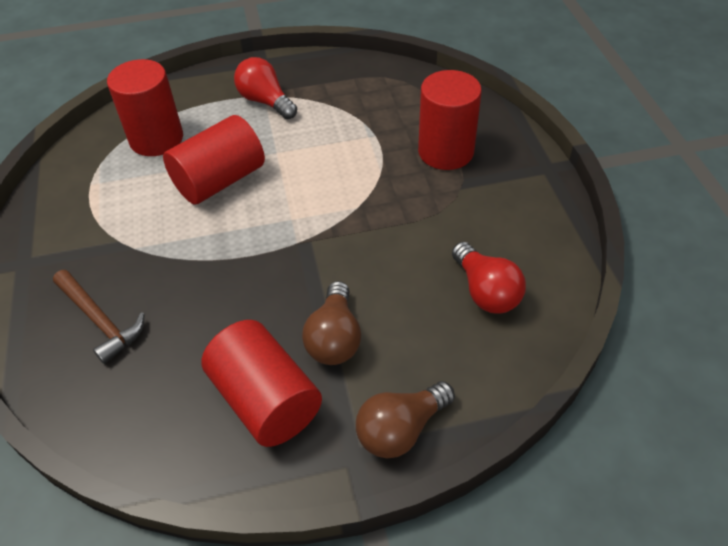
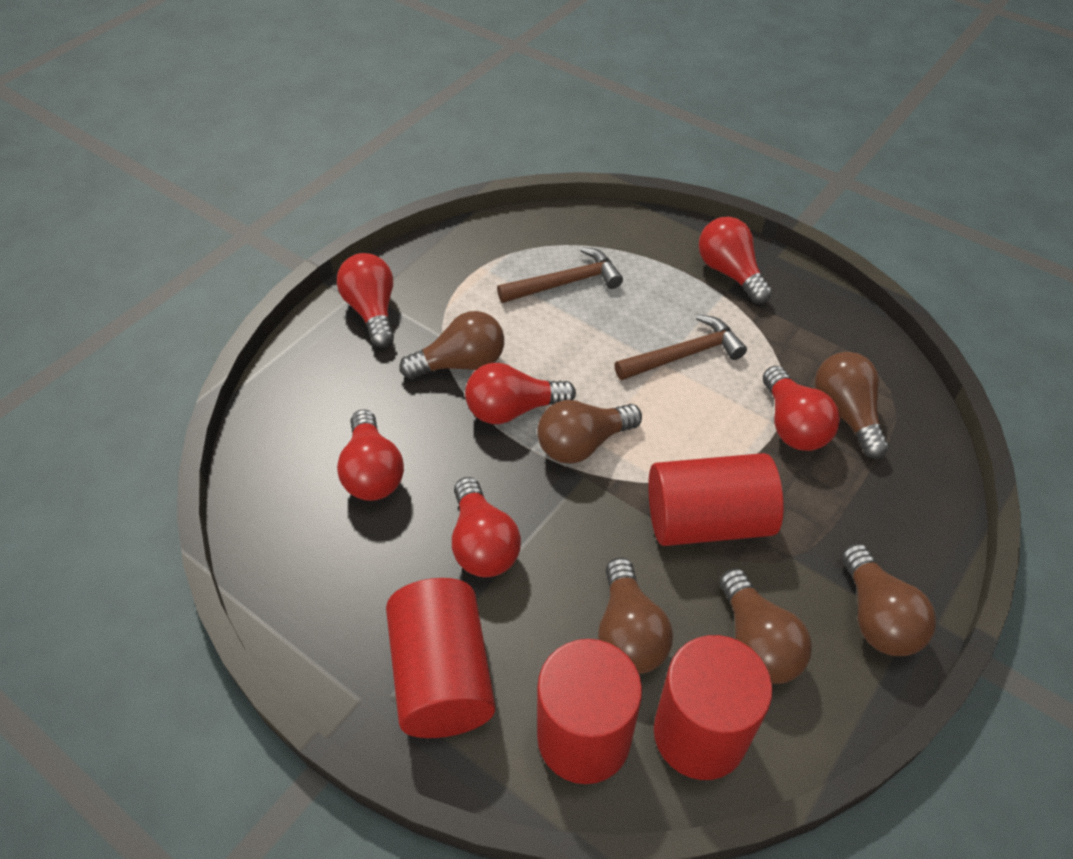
brown hammer: 1 -> 2
brown light bulb: 2 -> 6
red light bulb: 2 -> 6

